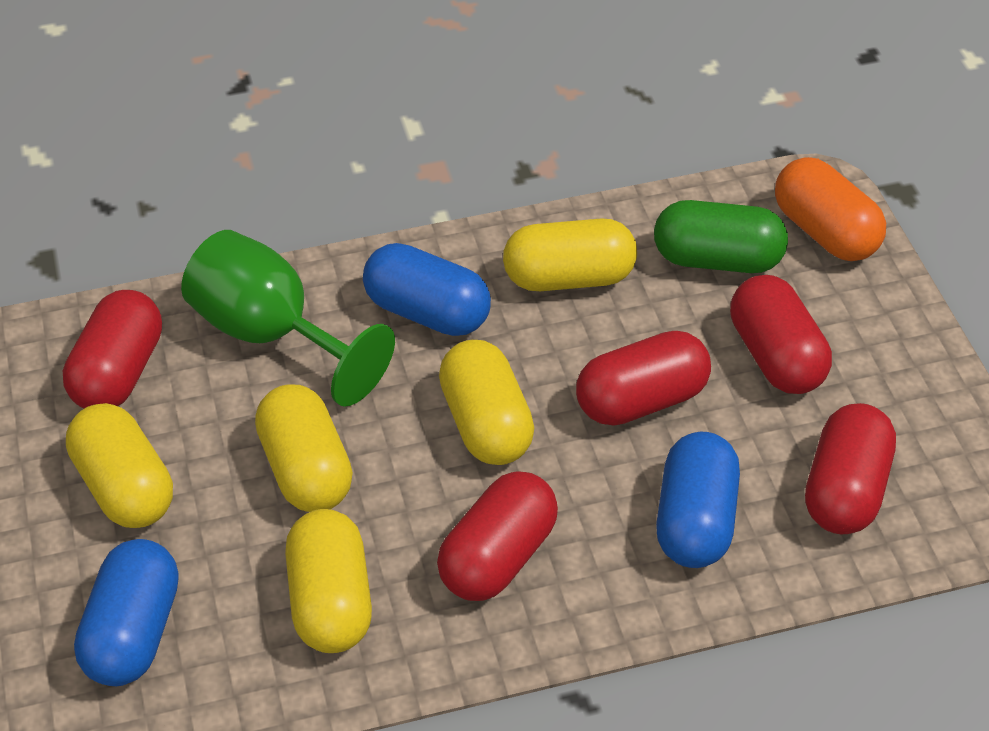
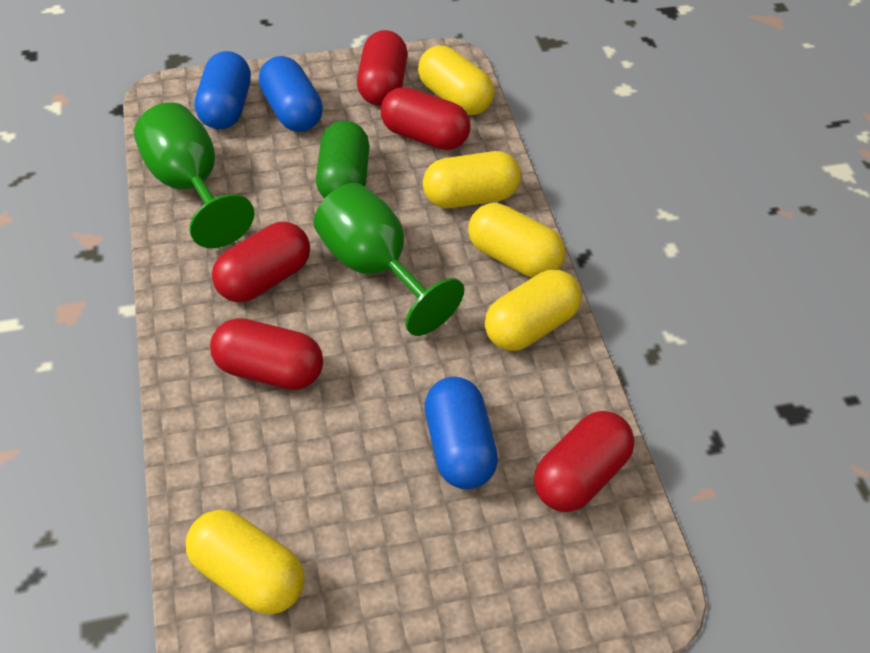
green goblet: 1 -> 2
orange capsule: 1 -> 0

